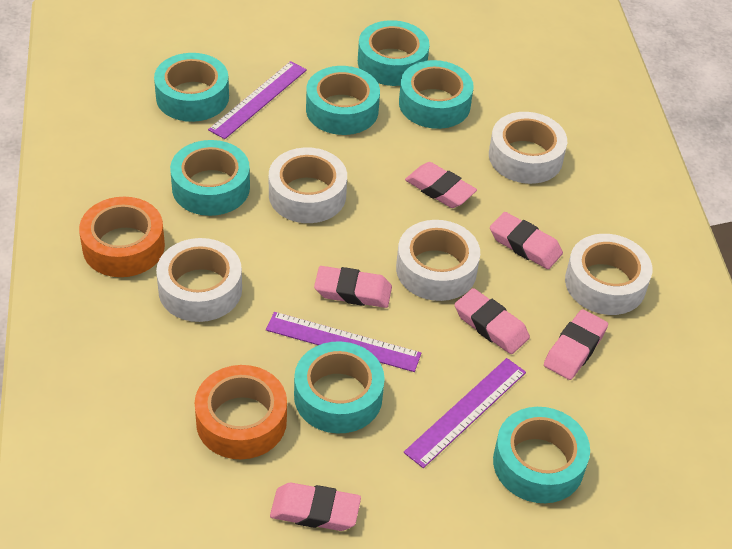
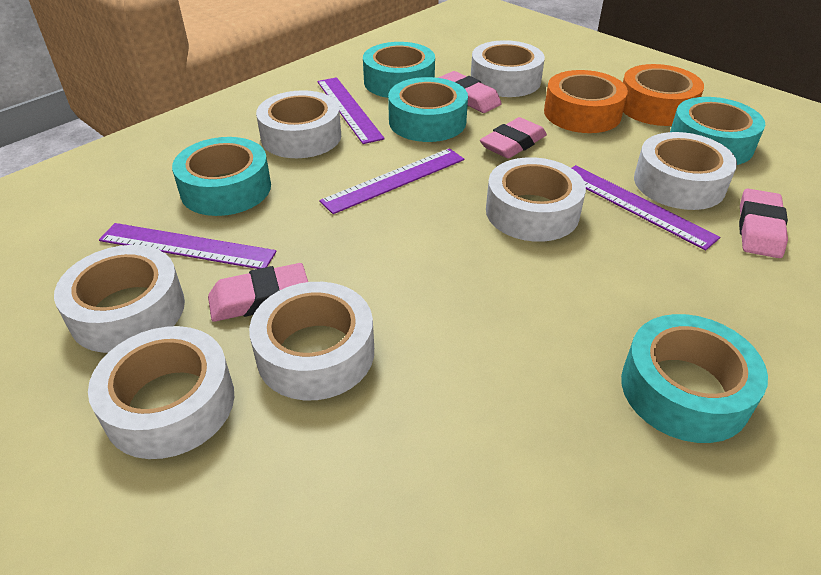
pink eraser: 6 -> 4
purple ruler: 3 -> 4
turquoise tape: 7 -> 5
white tape: 5 -> 7

